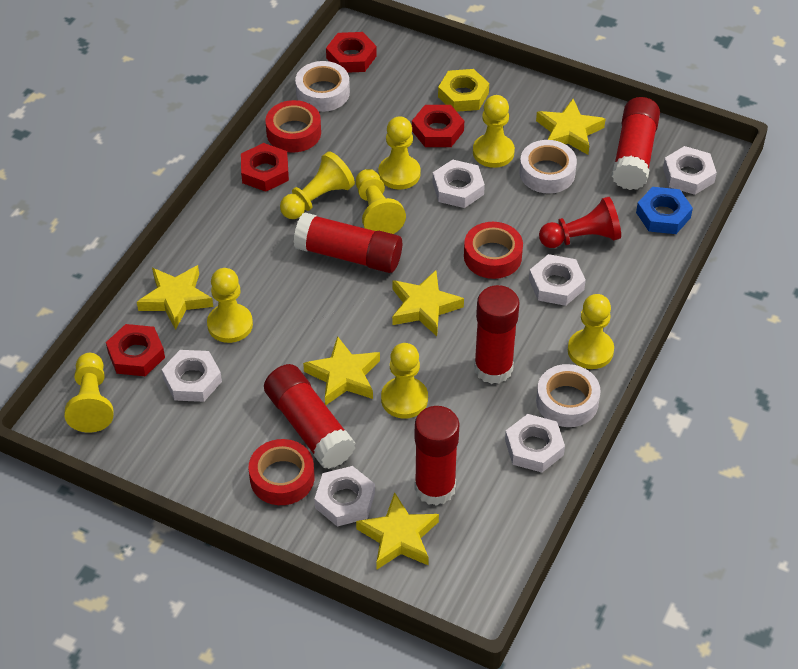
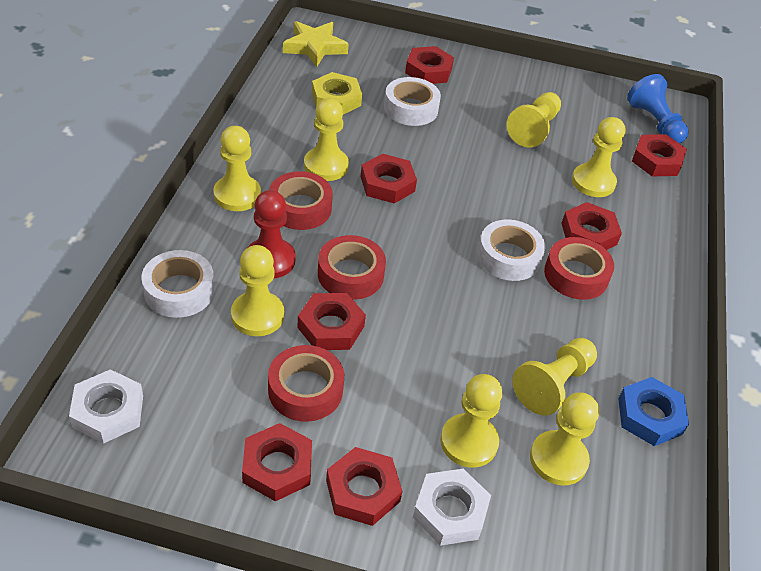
blue pawn: 0 -> 1
red glue stick: 5 -> 0
red nut: 4 -> 7
red tape: 3 -> 4
white nut: 6 -> 2
yellow star: 5 -> 1

